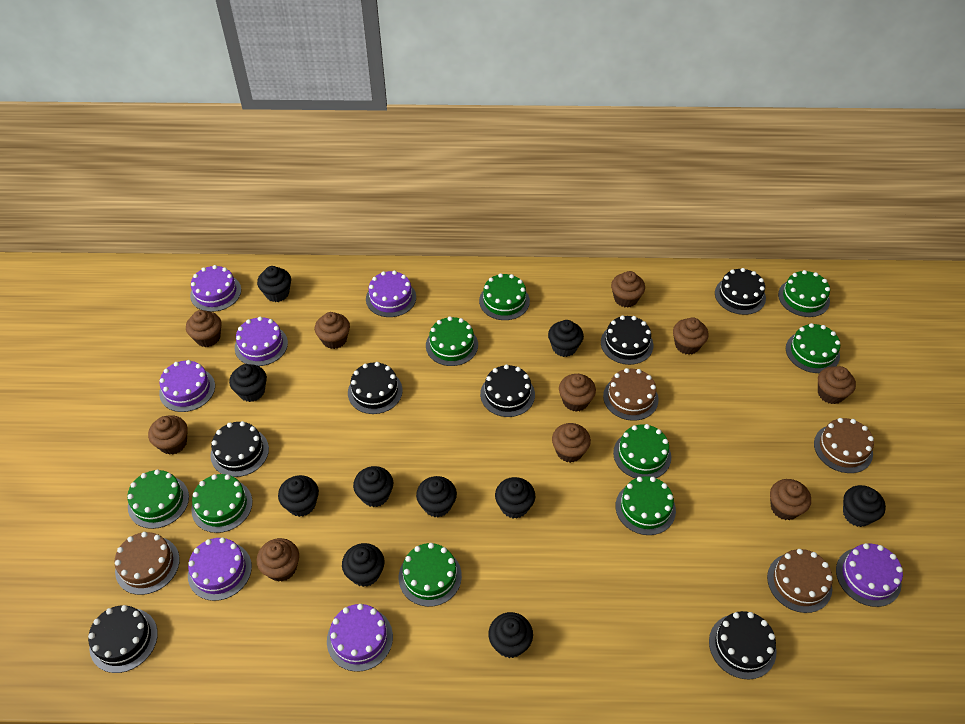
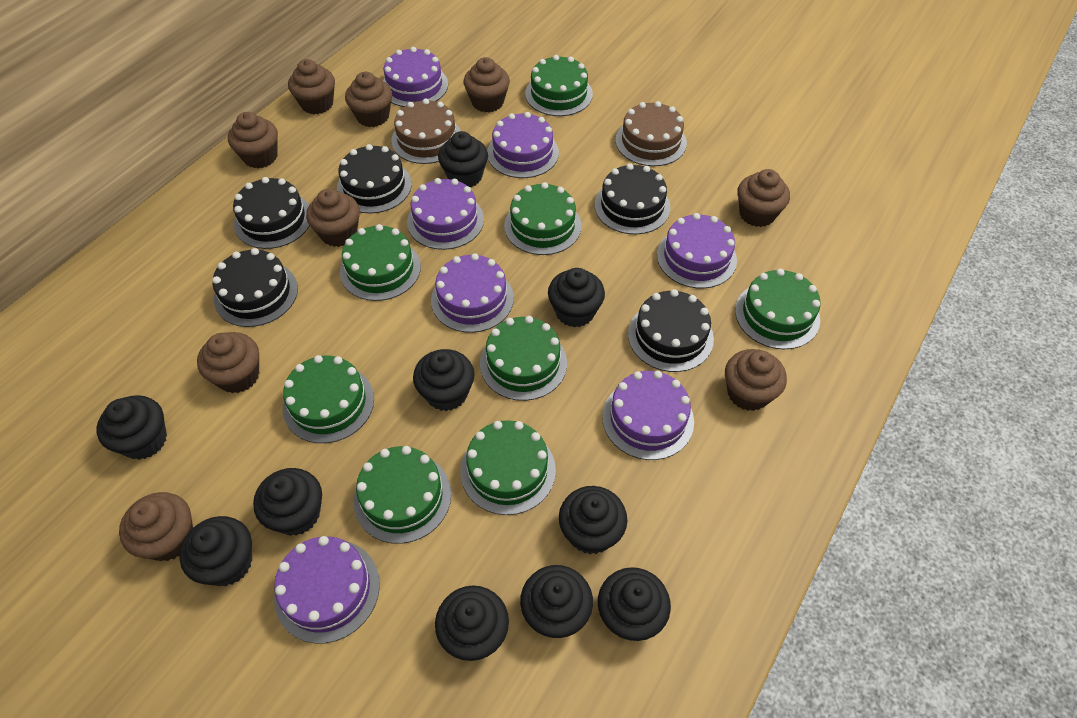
black cake: 7 -> 5
brown cake: 4 -> 2
brown cupcake: 10 -> 9
green cake: 9 -> 8

